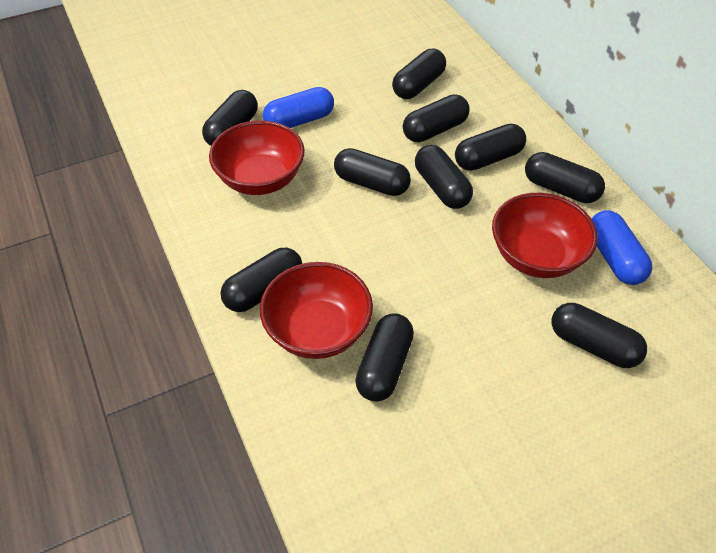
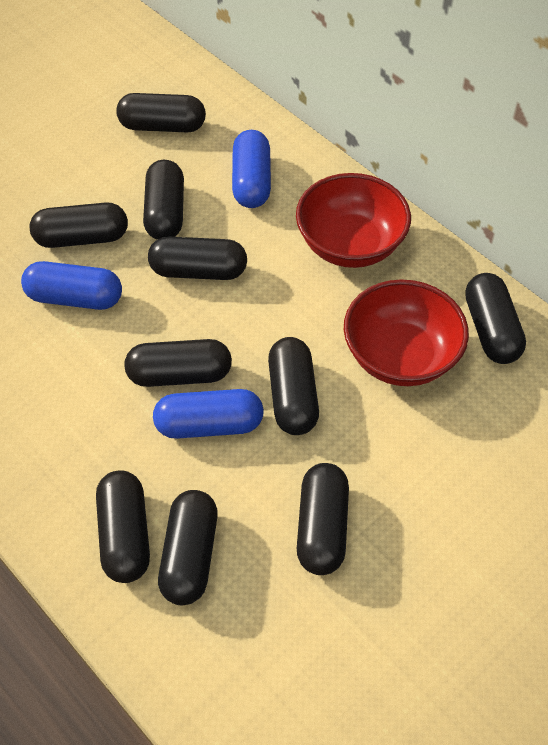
blue capsule: 2 -> 3
red bowl: 3 -> 2

